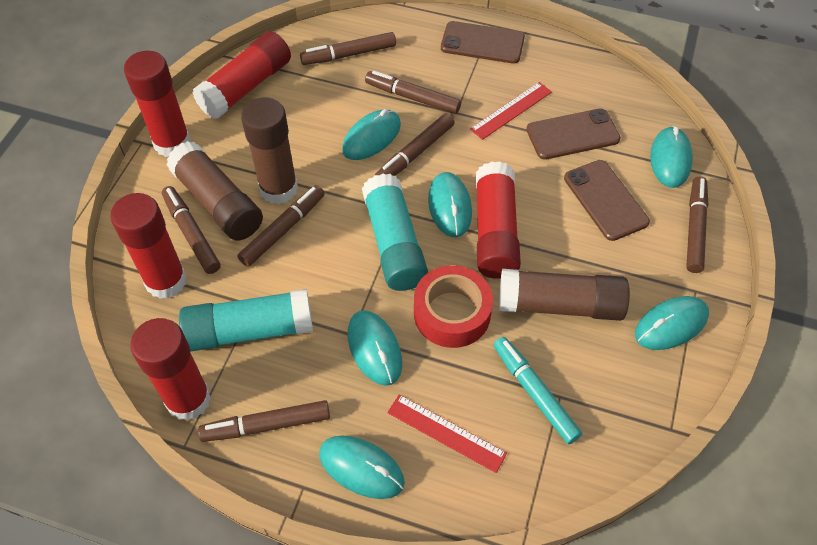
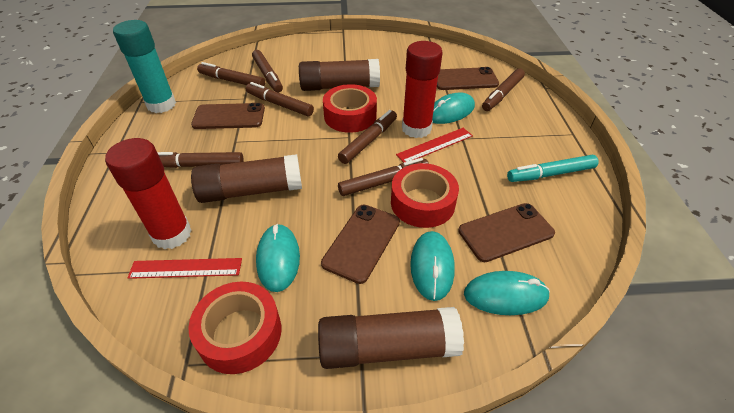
brown phone: 3 -> 4
red glue stick: 5 -> 2
red tape: 1 -> 3
turquoise glue stick: 2 -> 1
turquoise mouse: 6 -> 4

